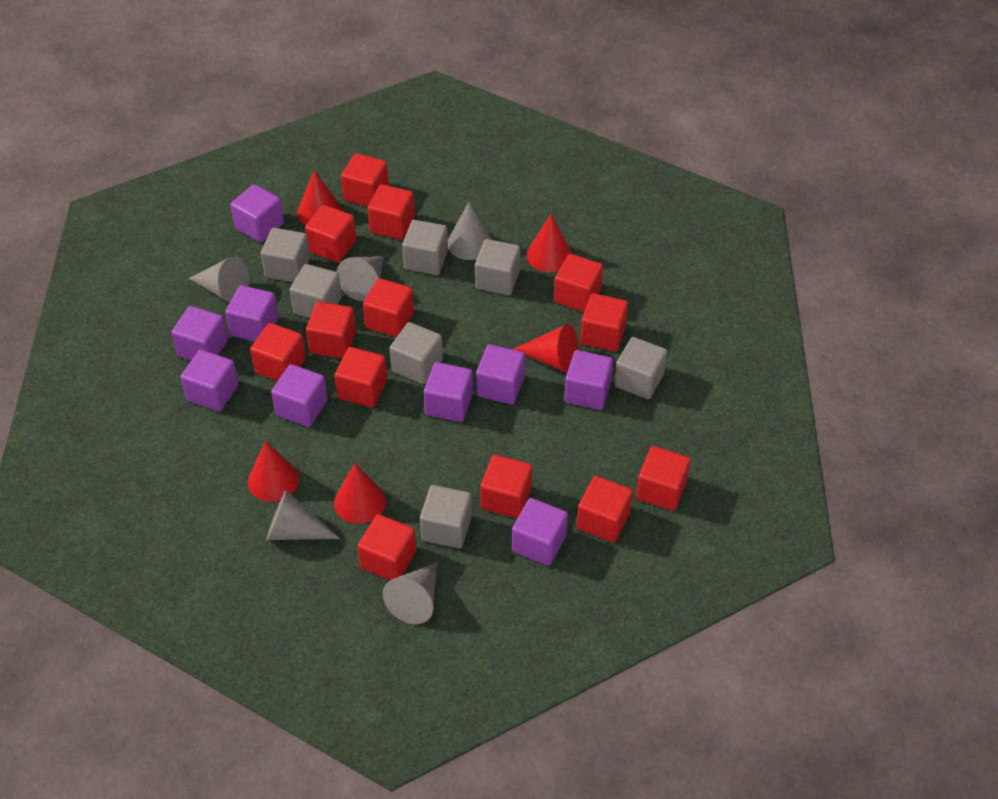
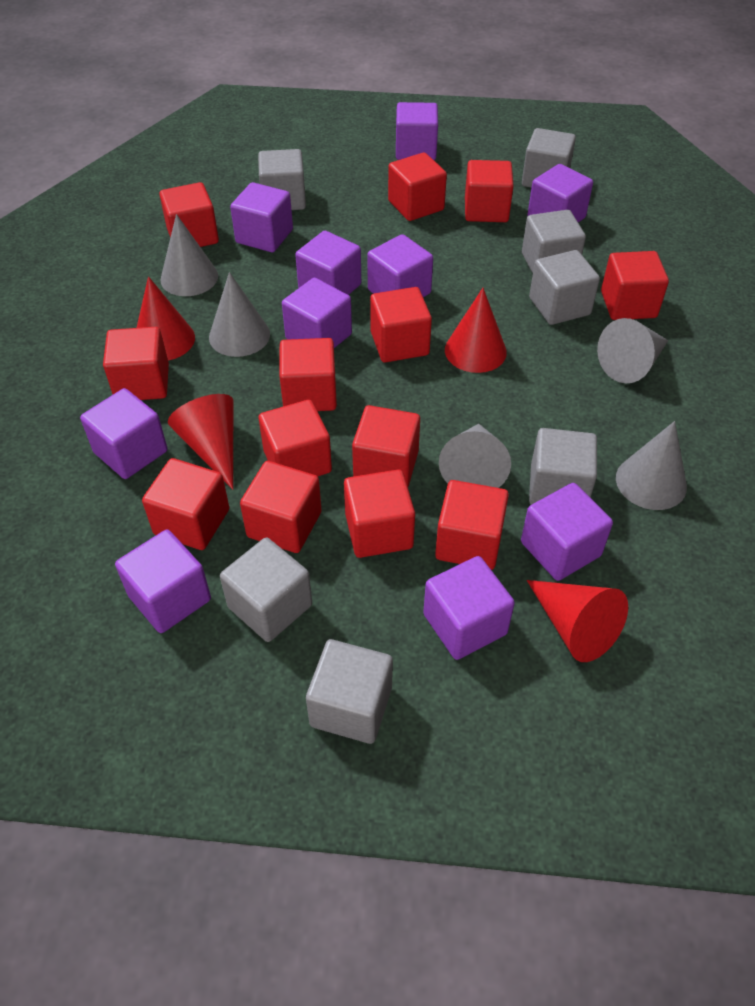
purple cube: 9 -> 10
red cone: 5 -> 4

